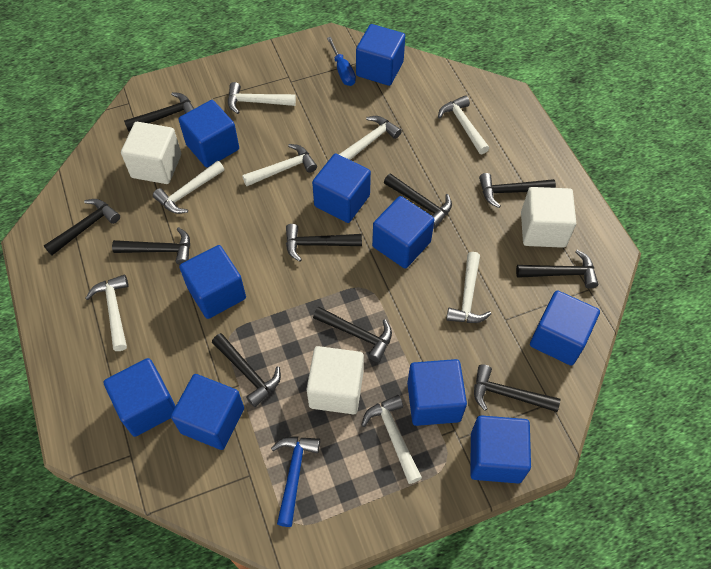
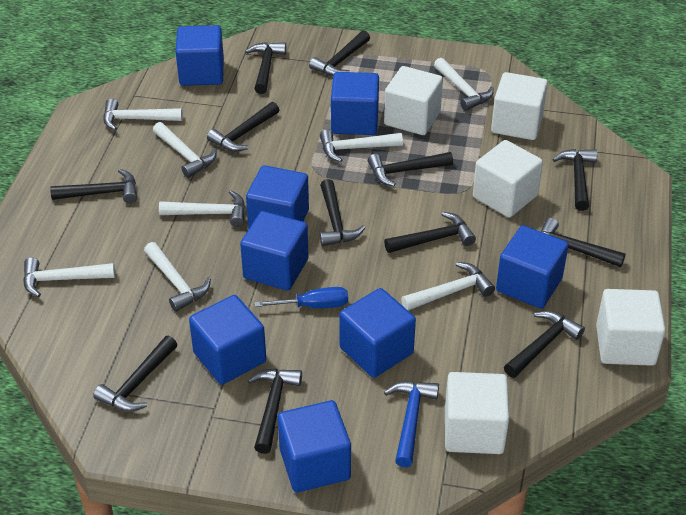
black hammer: 10 -> 12
blue cube: 10 -> 8
white cube: 3 -> 5

